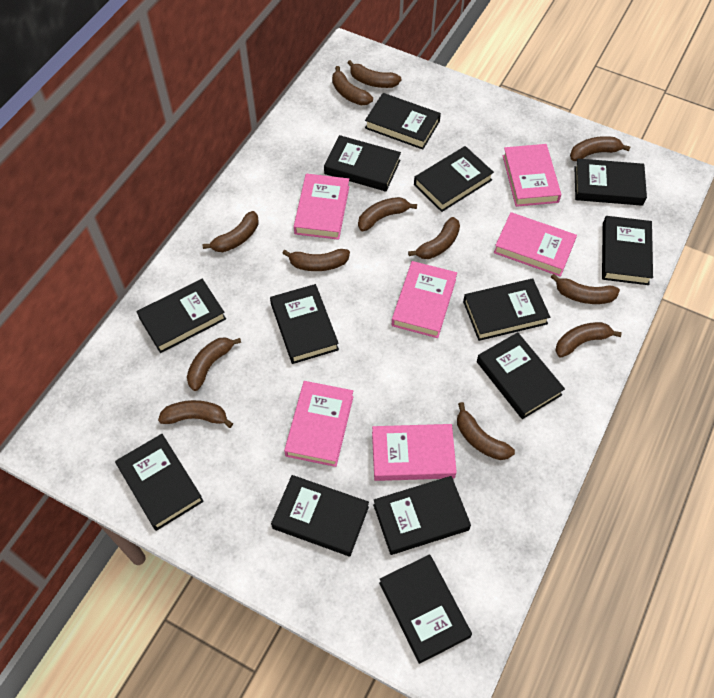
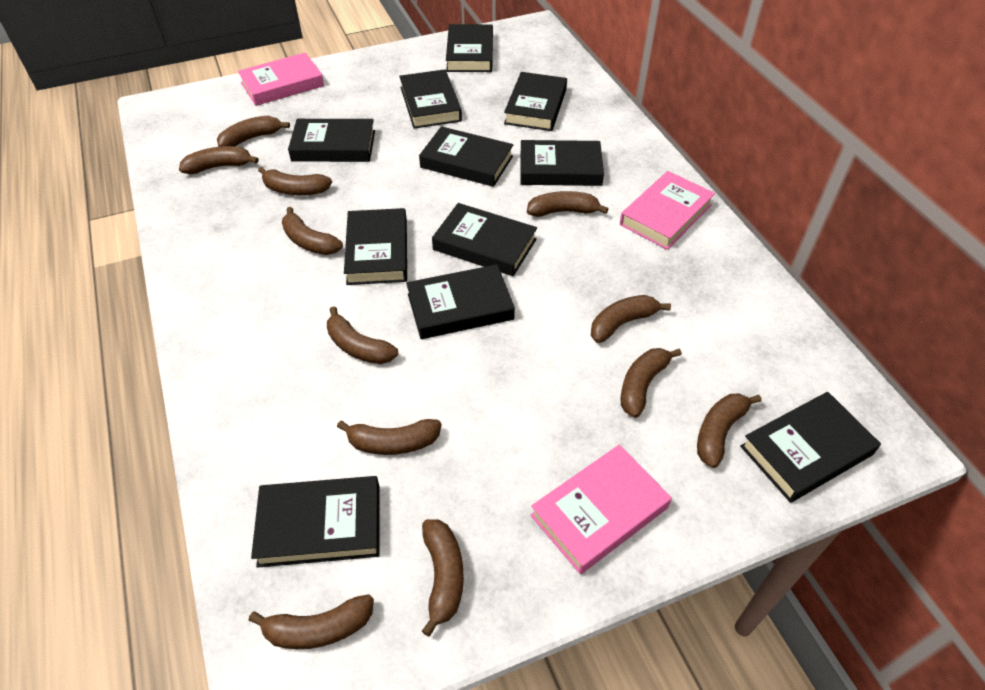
black book: 13 -> 11
pink book: 6 -> 3

